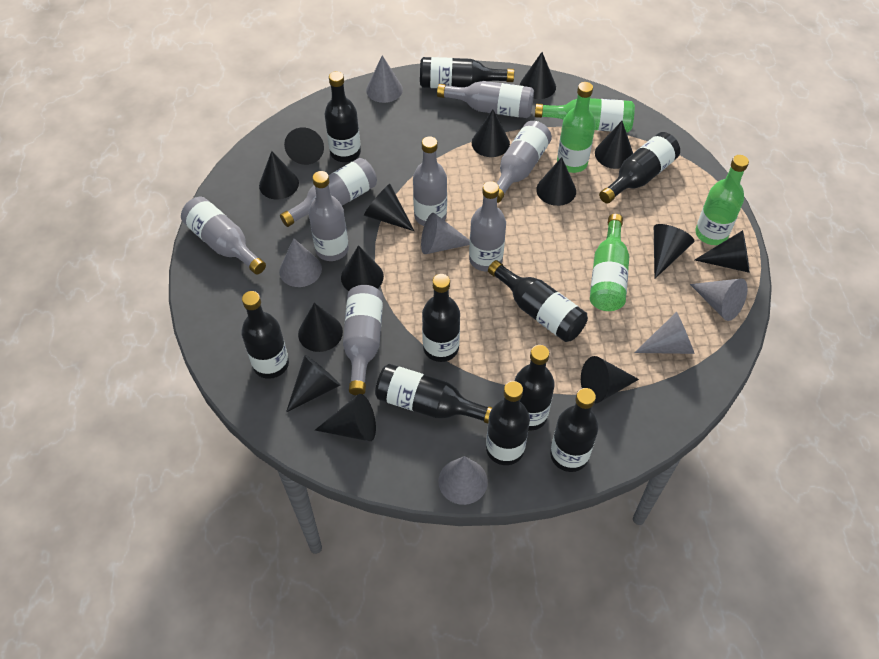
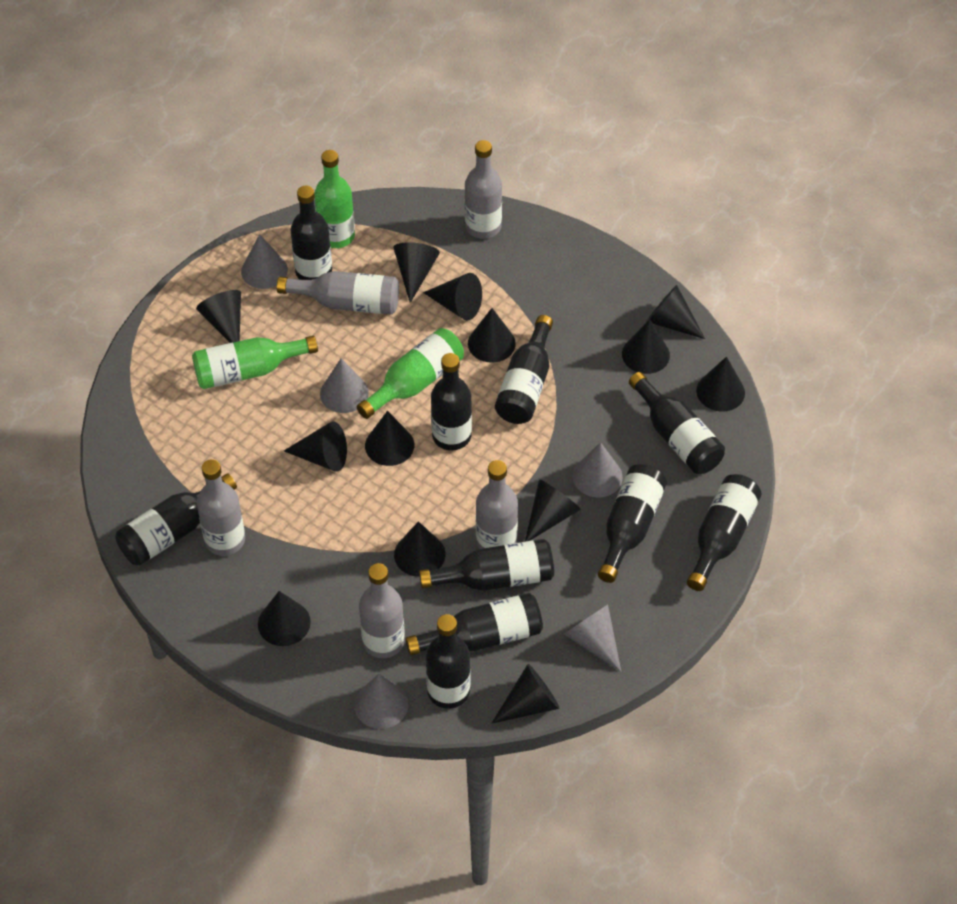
black cone: 14 -> 13
green bottle: 4 -> 3
grey bottle: 8 -> 5
grey cone: 6 -> 5

